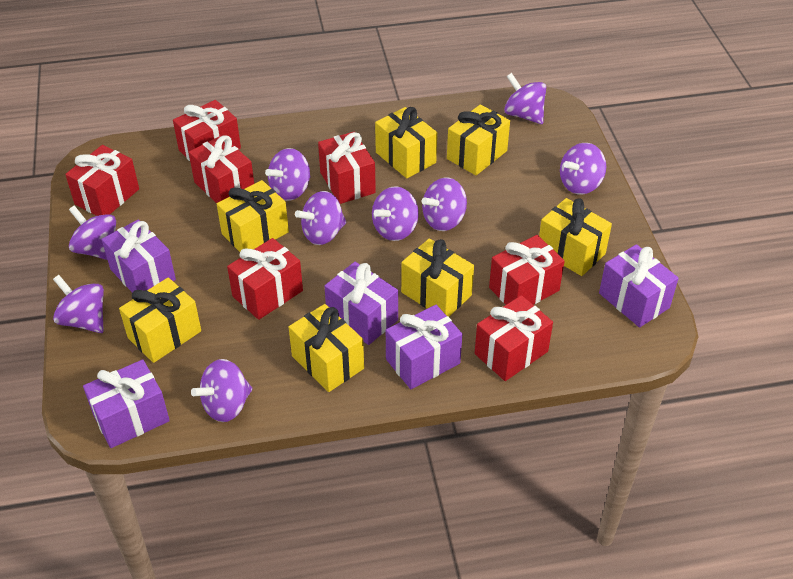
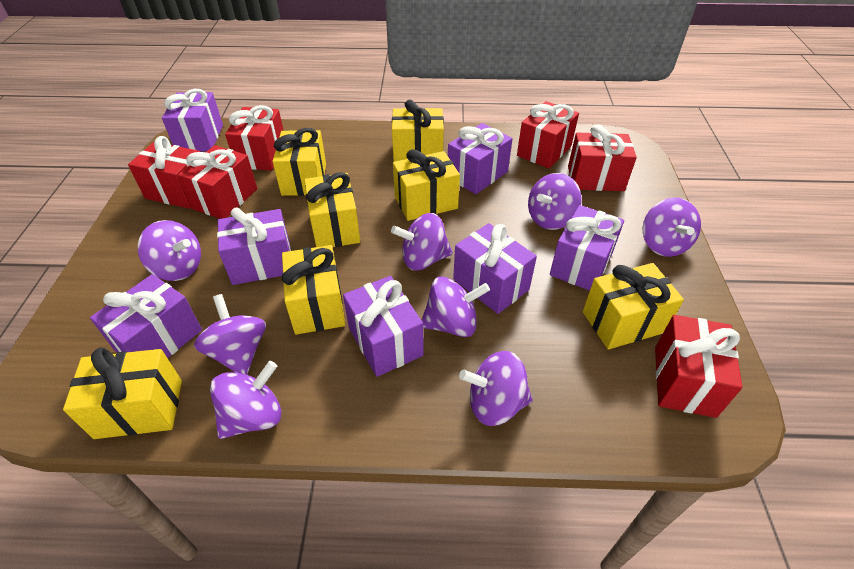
purple gift: 5 -> 7
purple spinning top: 9 -> 8
red gift: 7 -> 6

